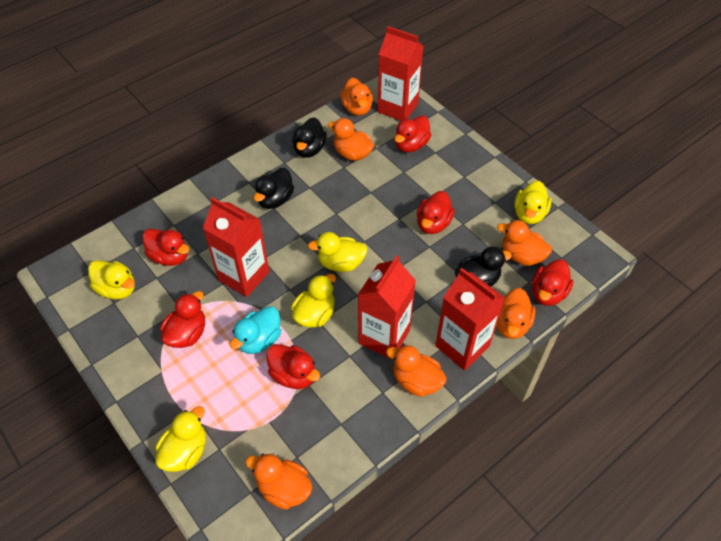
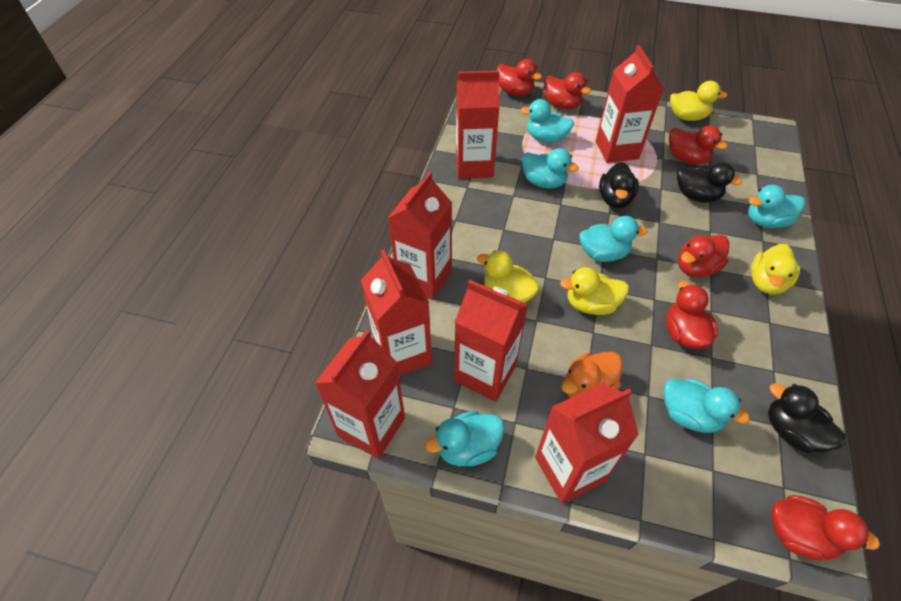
orange duck: 6 -> 1
red carton: 4 -> 7
turquoise duck: 1 -> 6
yellow duck: 5 -> 4

